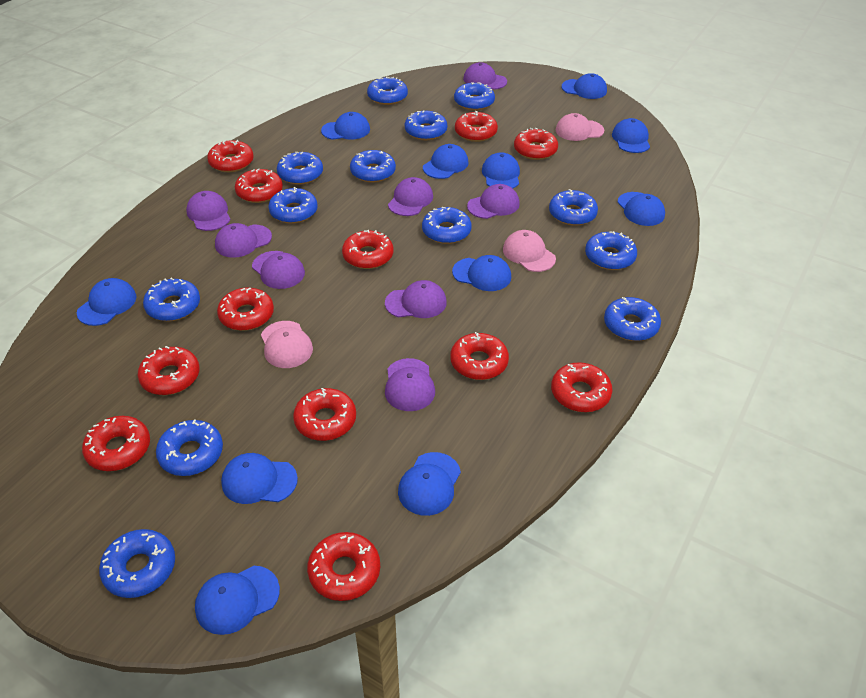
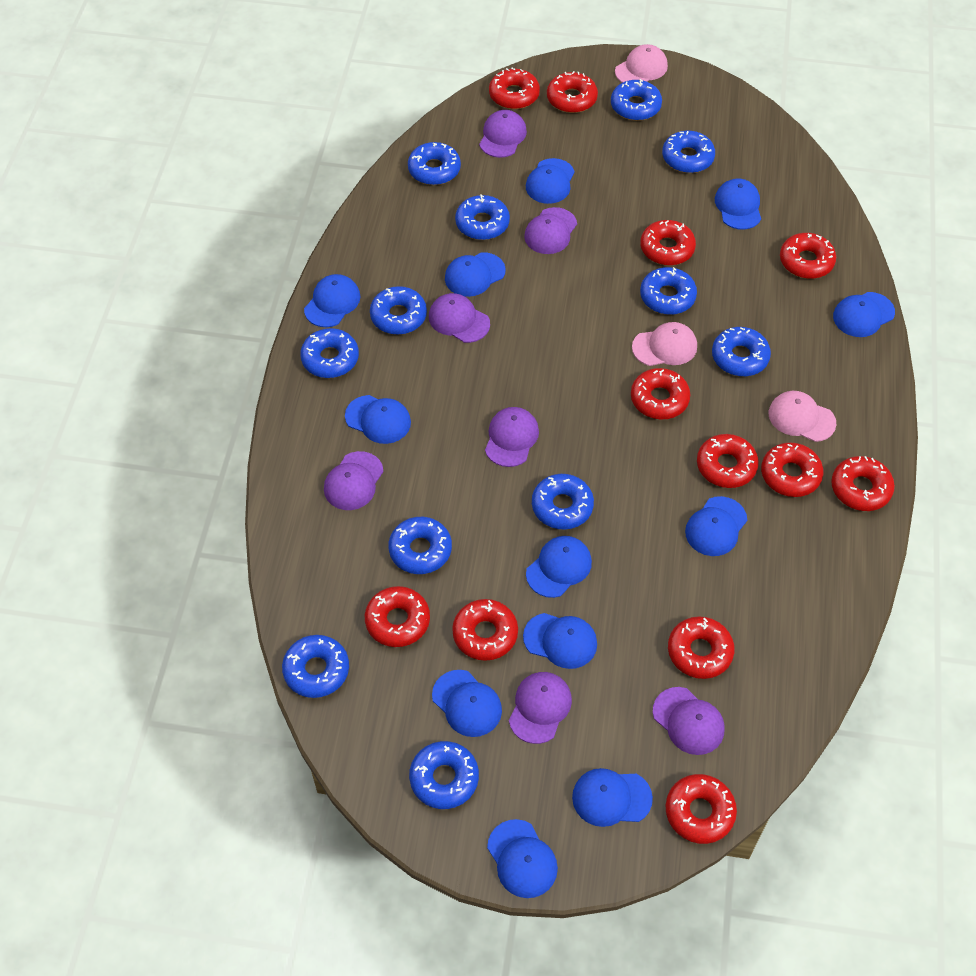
blue cap: 11 -> 12
blue donut: 13 -> 12
purple cap: 8 -> 7

